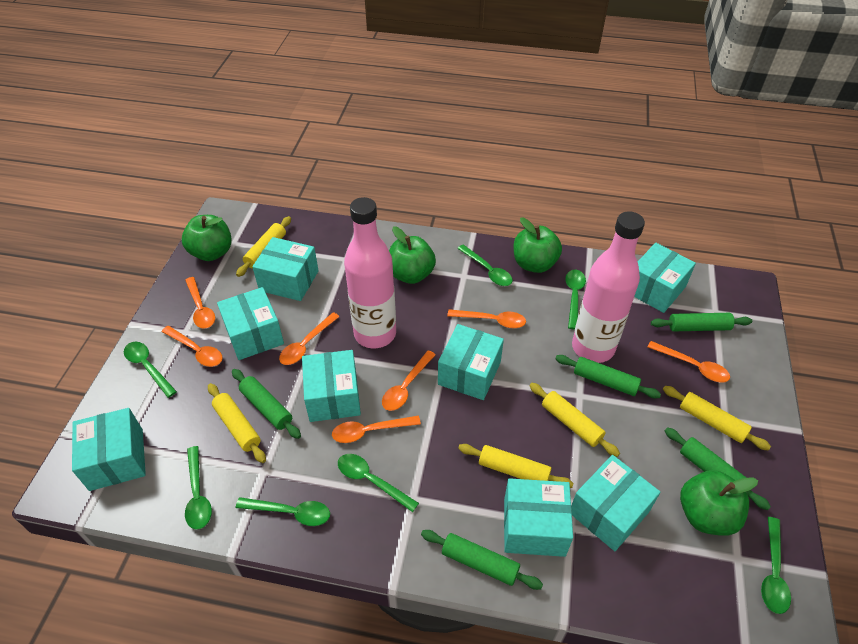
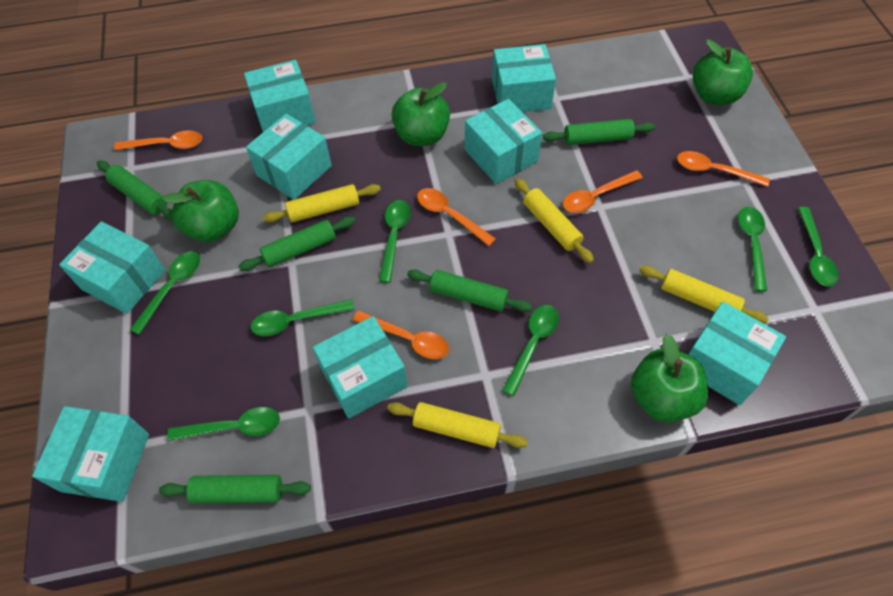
orange spoon: 7 -> 5
pink bottle: 2 -> 0
yellow rolling pin: 5 -> 4

